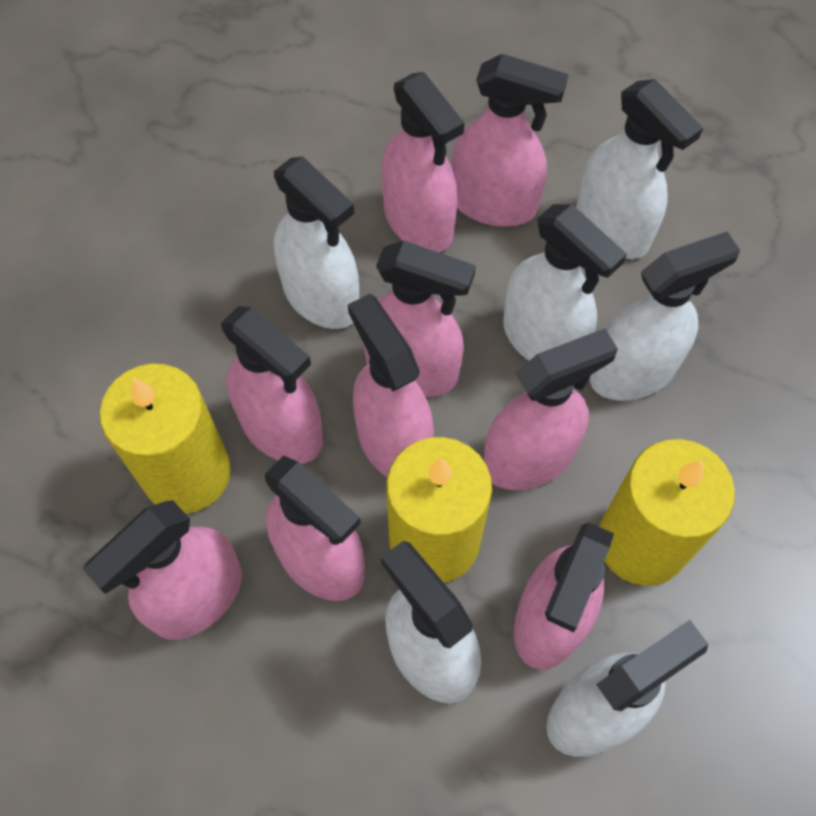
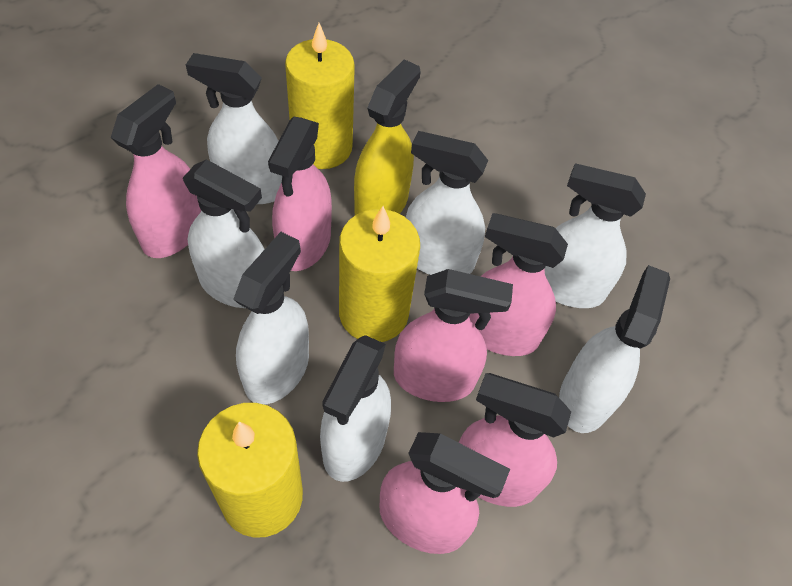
pink spray bottle: 9 -> 6
white spray bottle: 6 -> 7
yellow spray bottle: 0 -> 1

